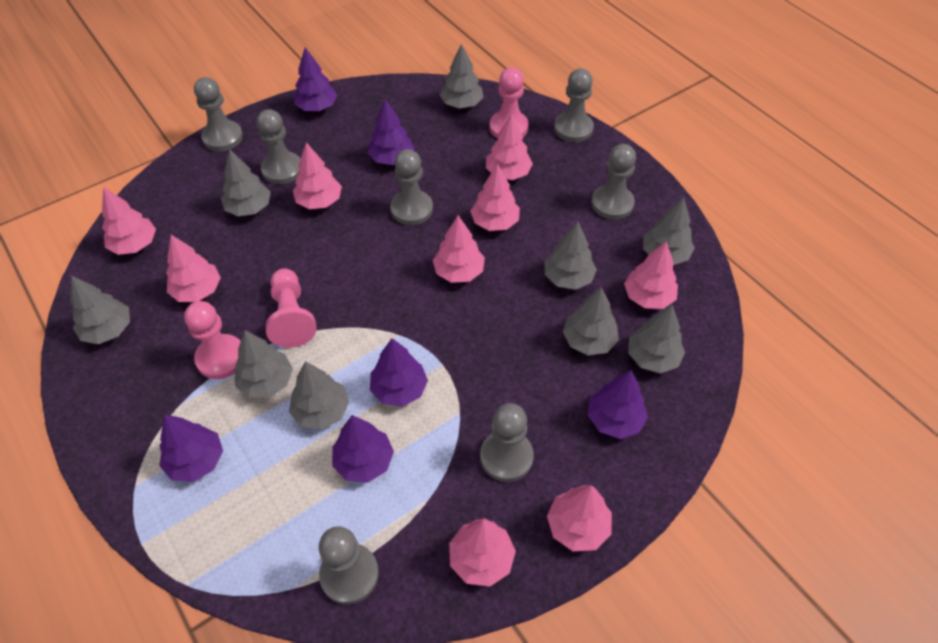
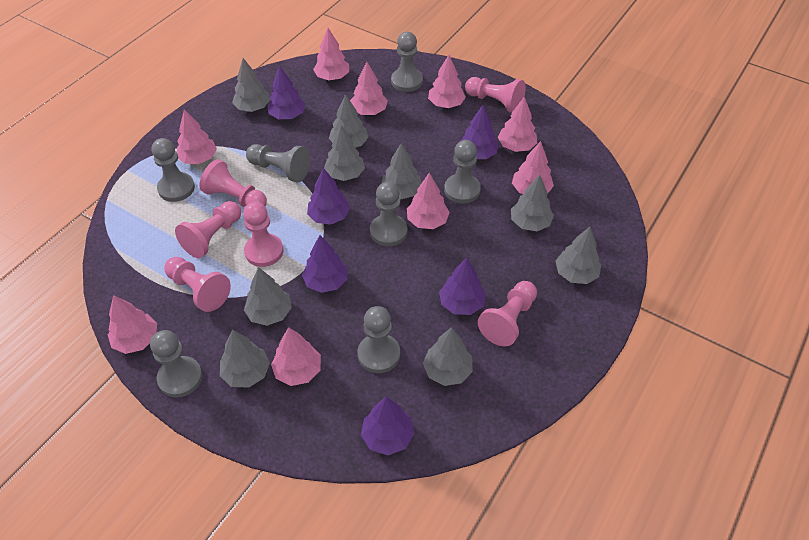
pink pawn: 3 -> 6

